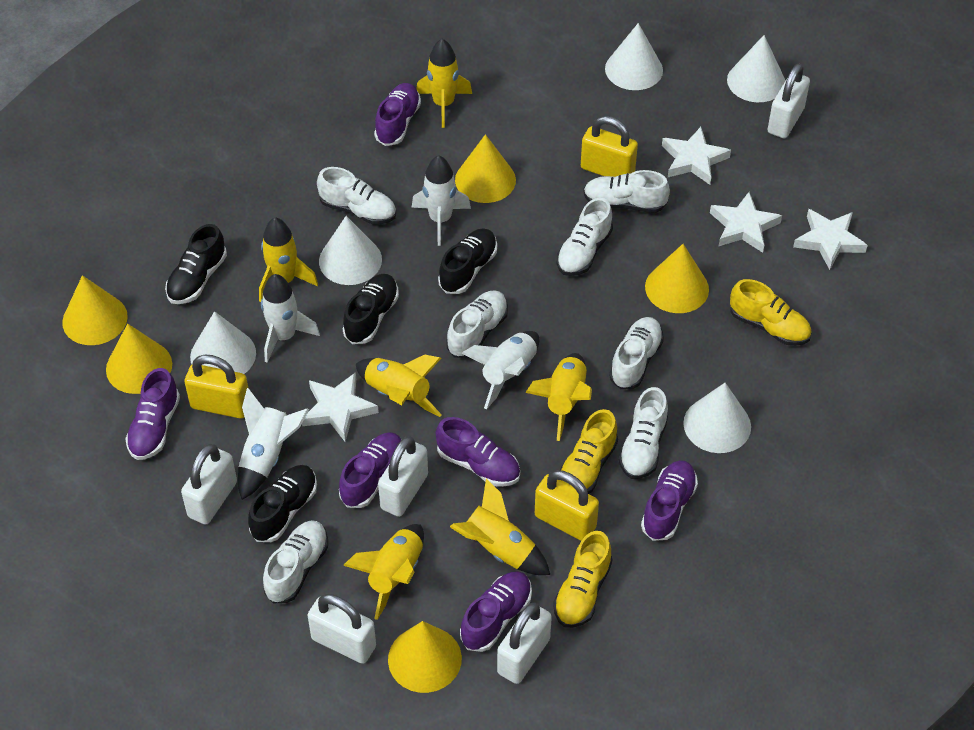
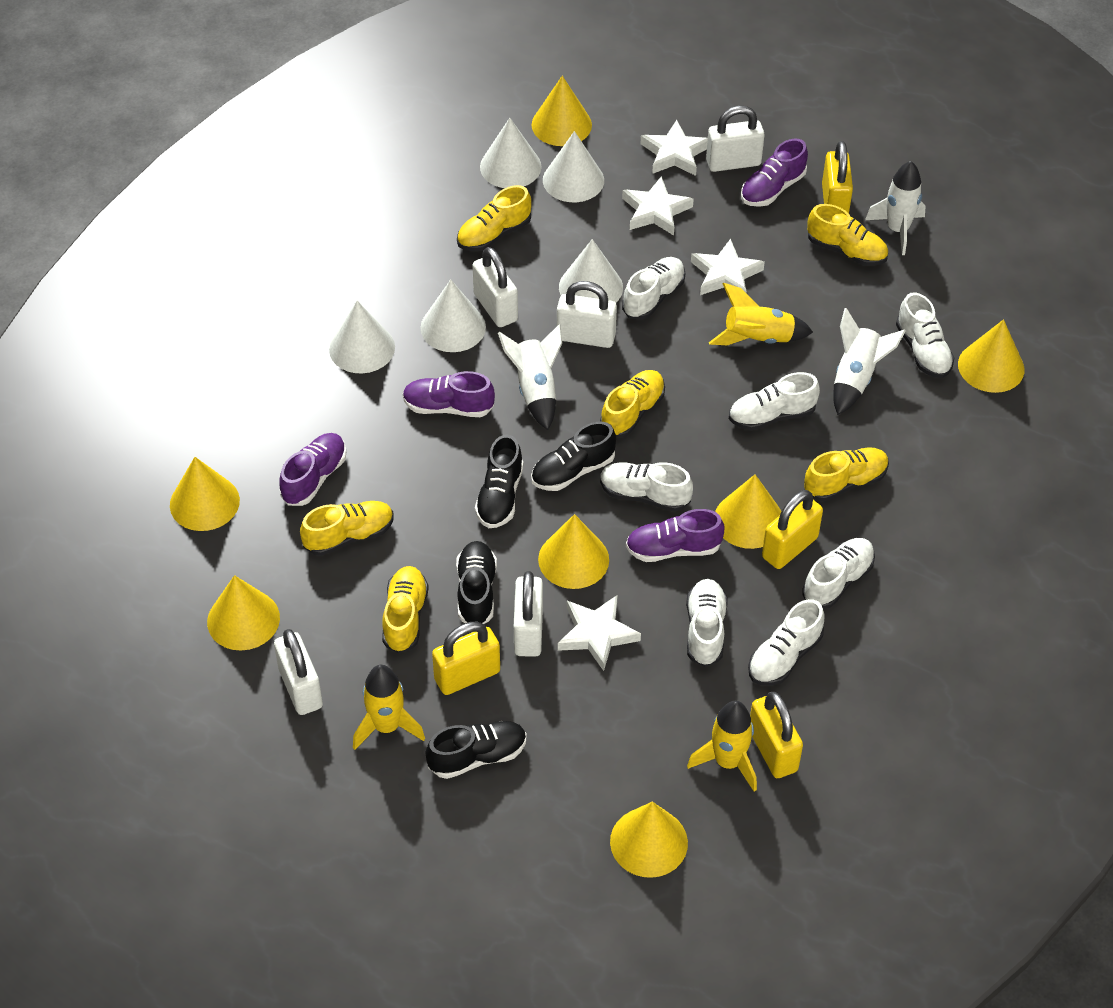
purple shoe: 6 -> 4
white rocket: 4 -> 3
yellow cone: 5 -> 7
yellow padlock: 3 -> 4
yellow rocket: 6 -> 3
yellow shoe: 3 -> 6

